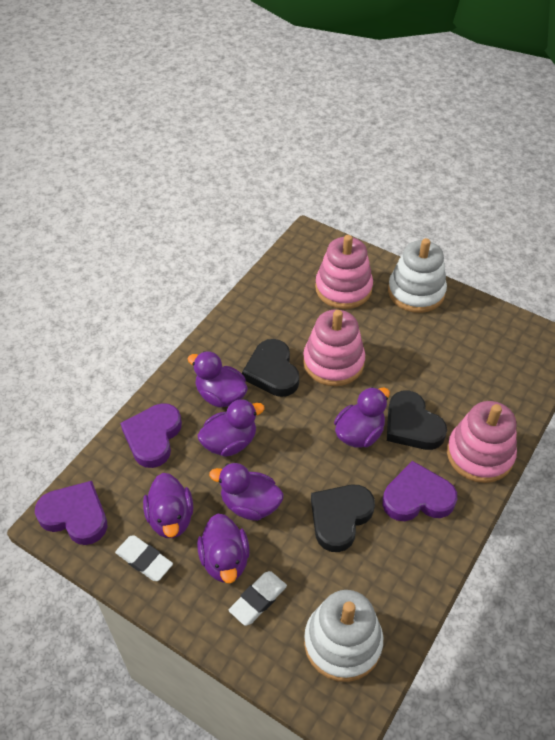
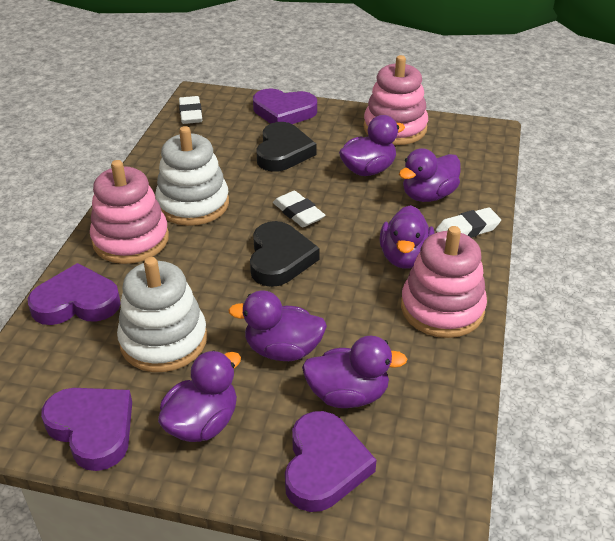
black heart: 3 -> 2
purple heart: 3 -> 4
white eraser: 2 -> 3

